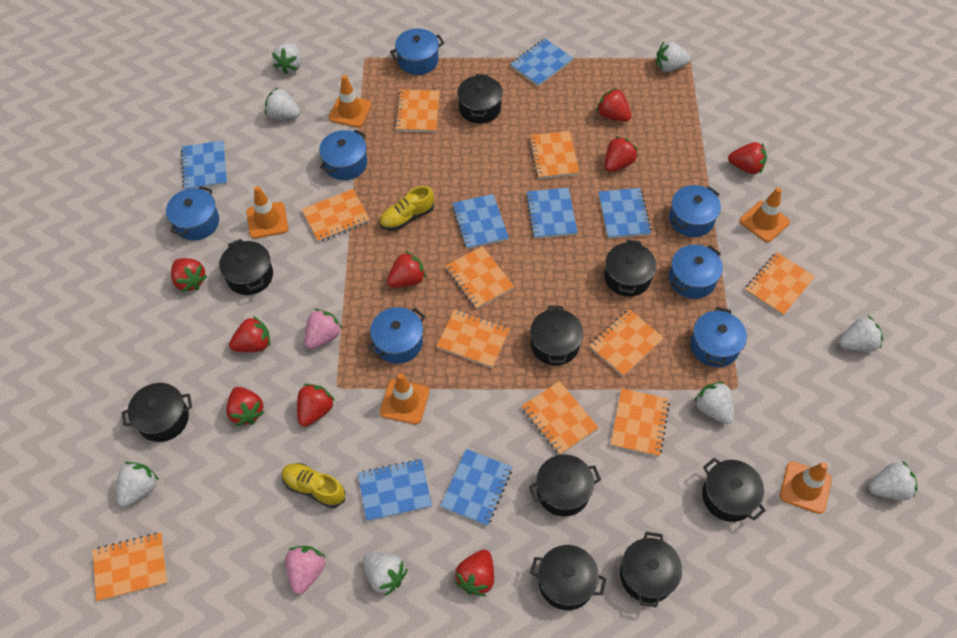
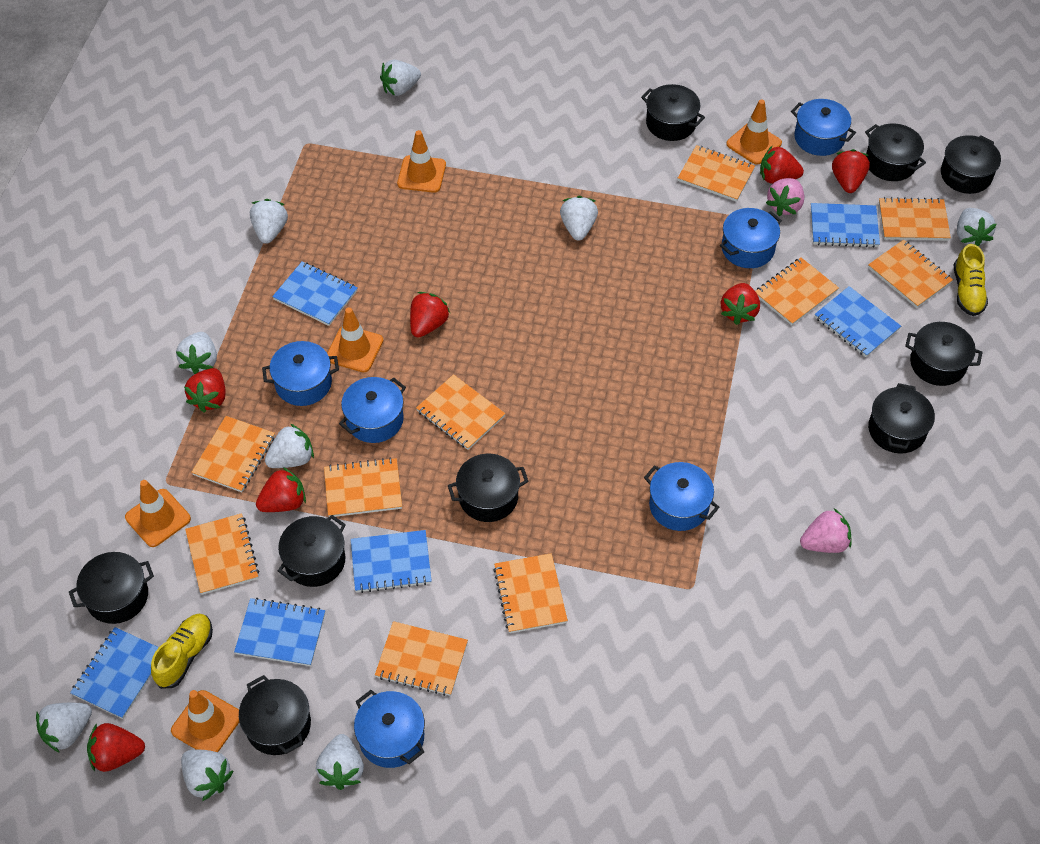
blue notebook: 7 -> 6
blue pot: 7 -> 6
red strawberry: 9 -> 7
white strawberry: 8 -> 9

